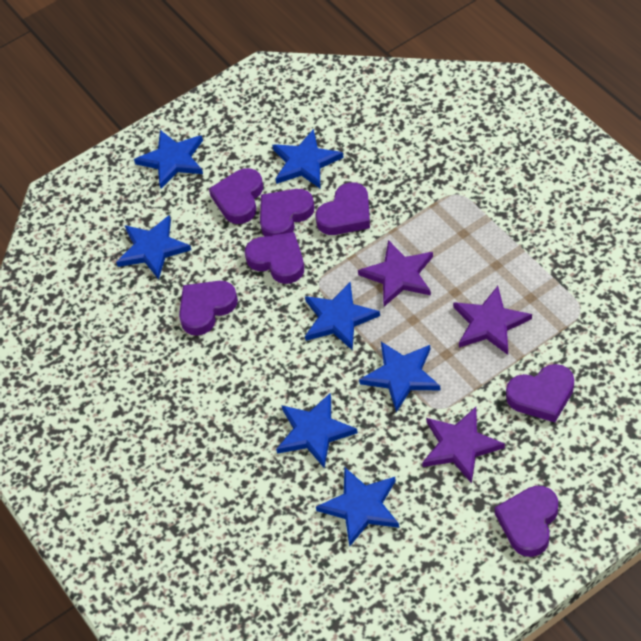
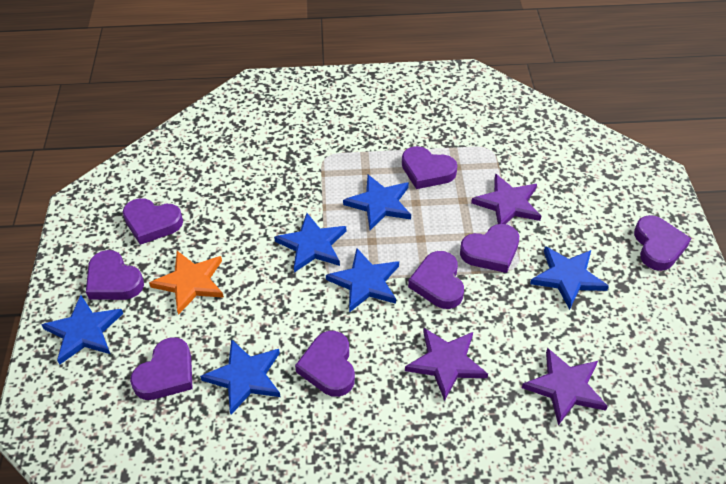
blue star: 7 -> 6
orange star: 0 -> 1
purple heart: 7 -> 8

